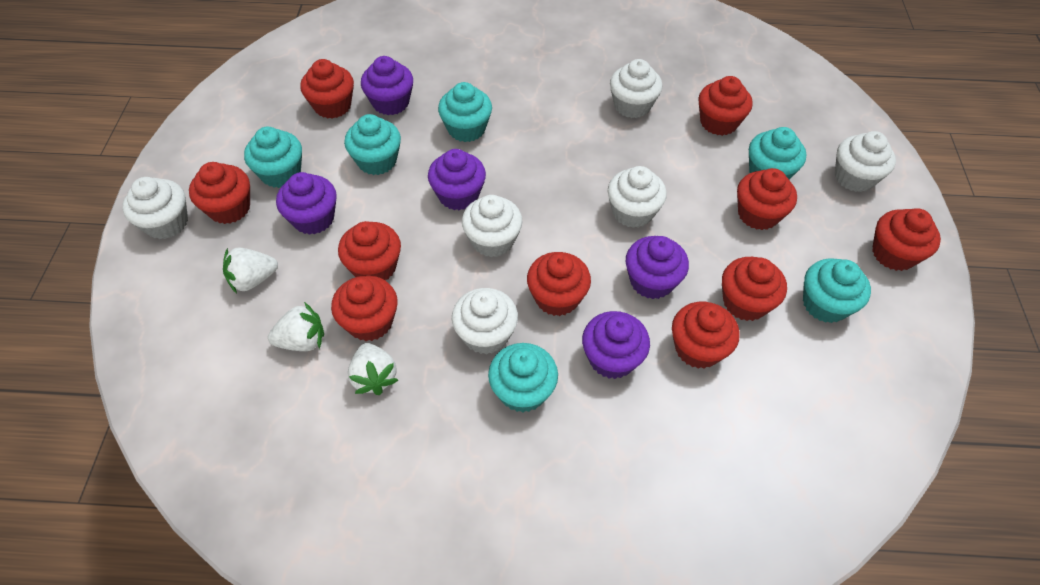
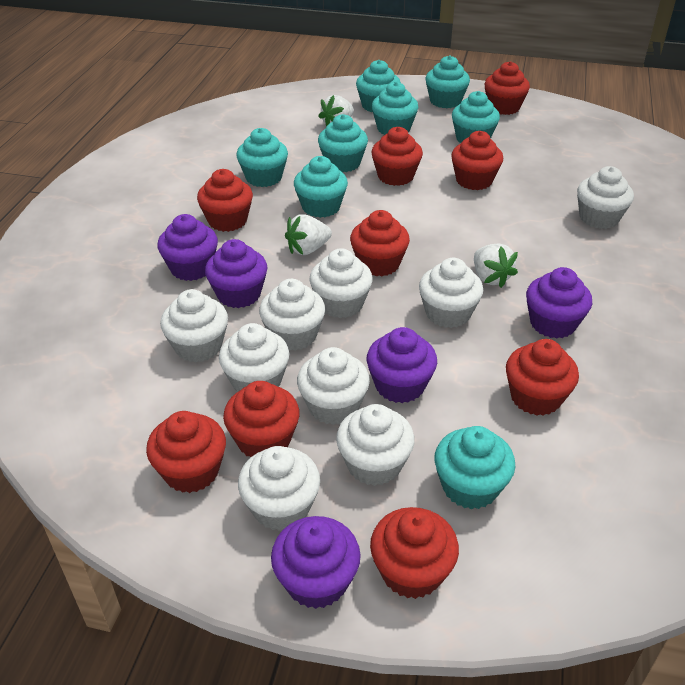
red cupcake: 10 -> 9
turquoise cupcake: 6 -> 8
white cupcake: 6 -> 9

